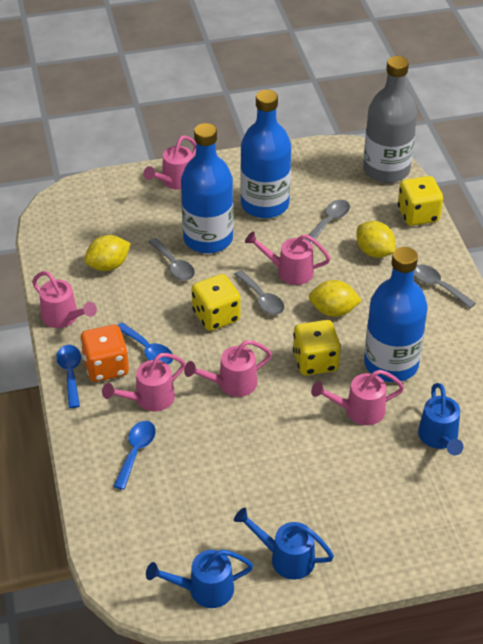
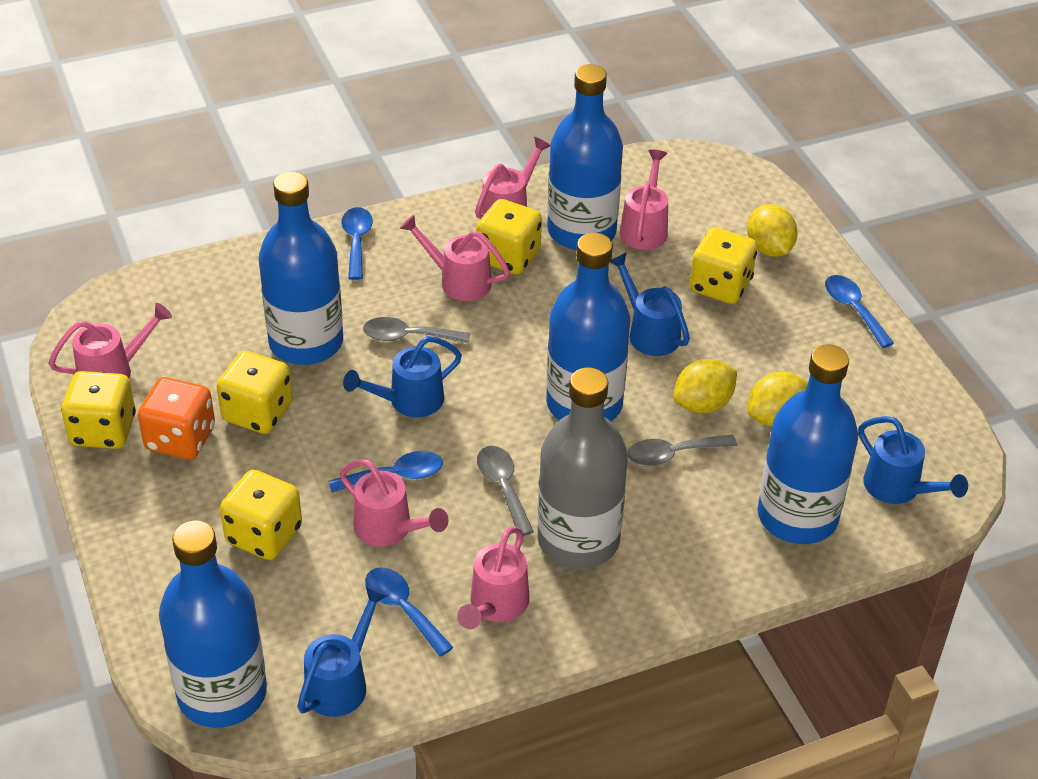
blue bottle: 3 -> 5
blue spoon: 3 -> 4
blue watering can: 3 -> 4
grey spoon: 4 -> 3
yellow dice: 3 -> 5

